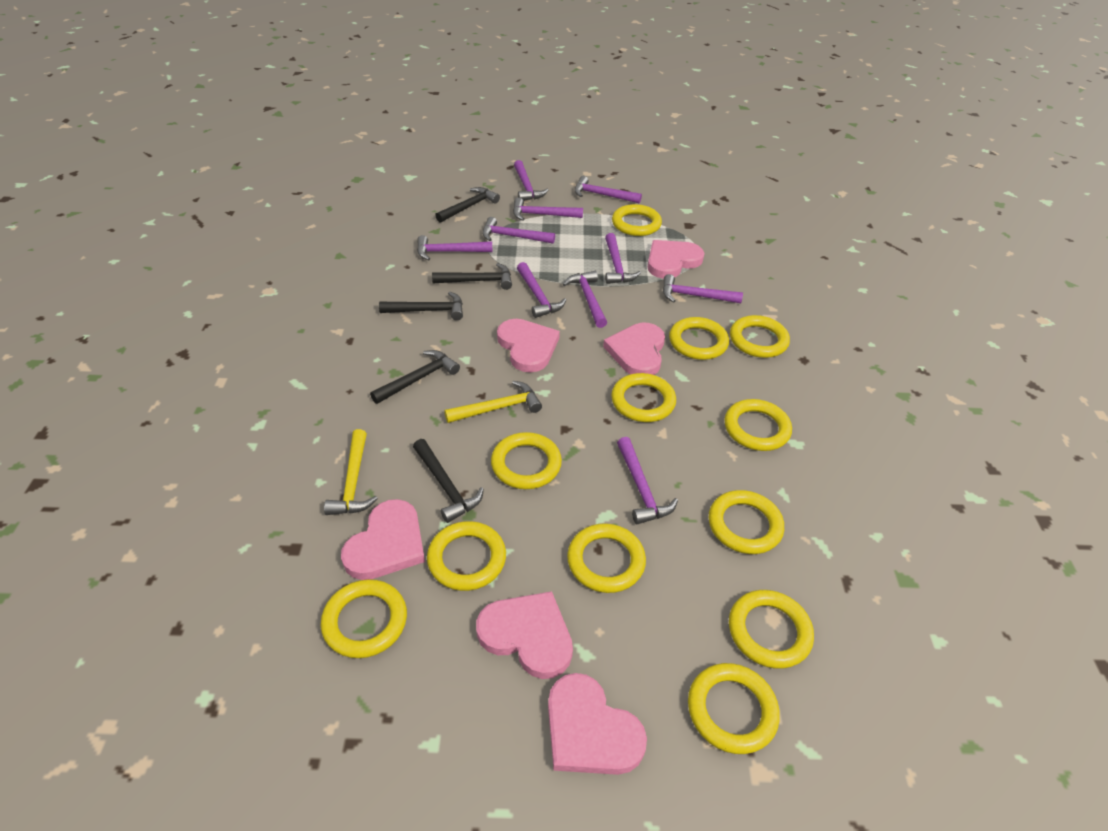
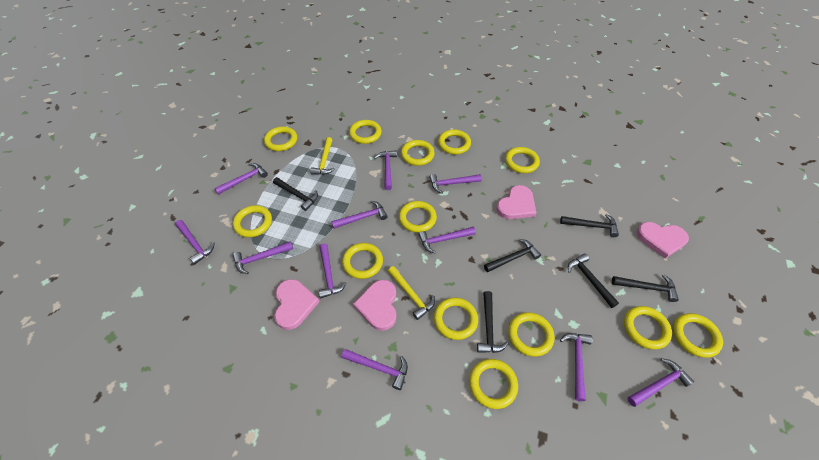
black hammer: 5 -> 6
pink heart: 6 -> 4
purple hammer: 10 -> 11
yellow ring: 12 -> 13

